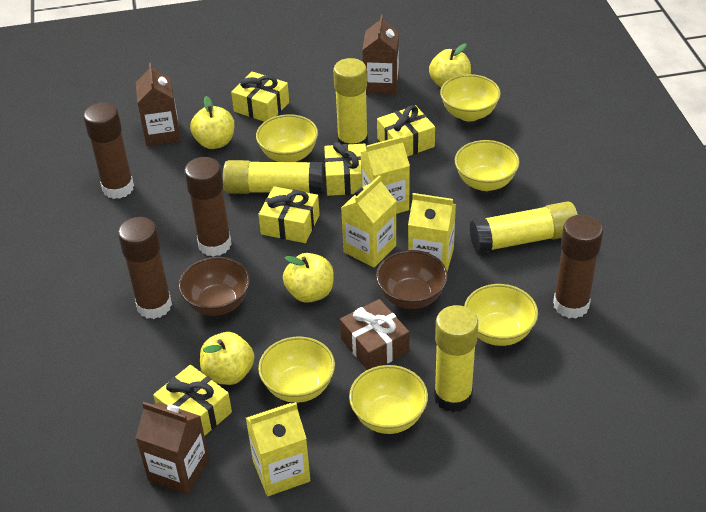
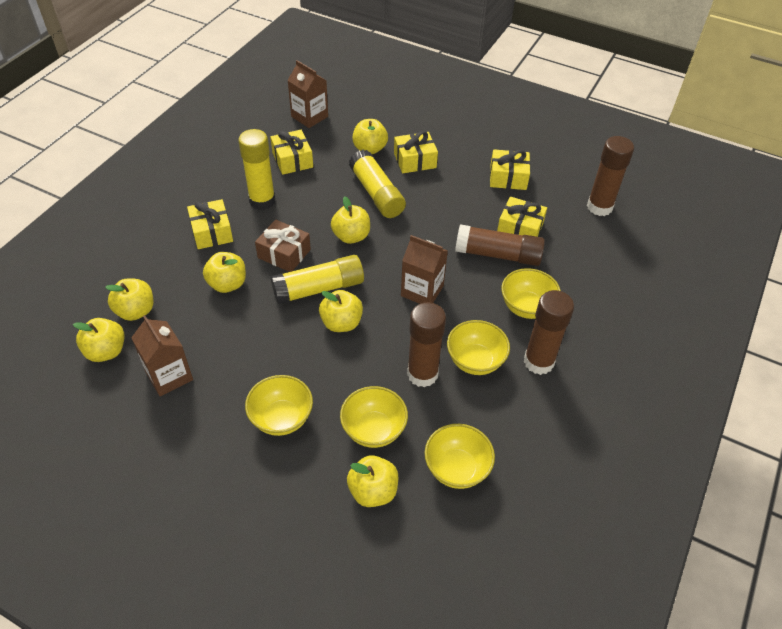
brown bowl: 2 -> 0
yellow apple: 4 -> 7
yellow bowl: 6 -> 5
yellow carton: 4 -> 0
yellow glue stick: 4 -> 3

